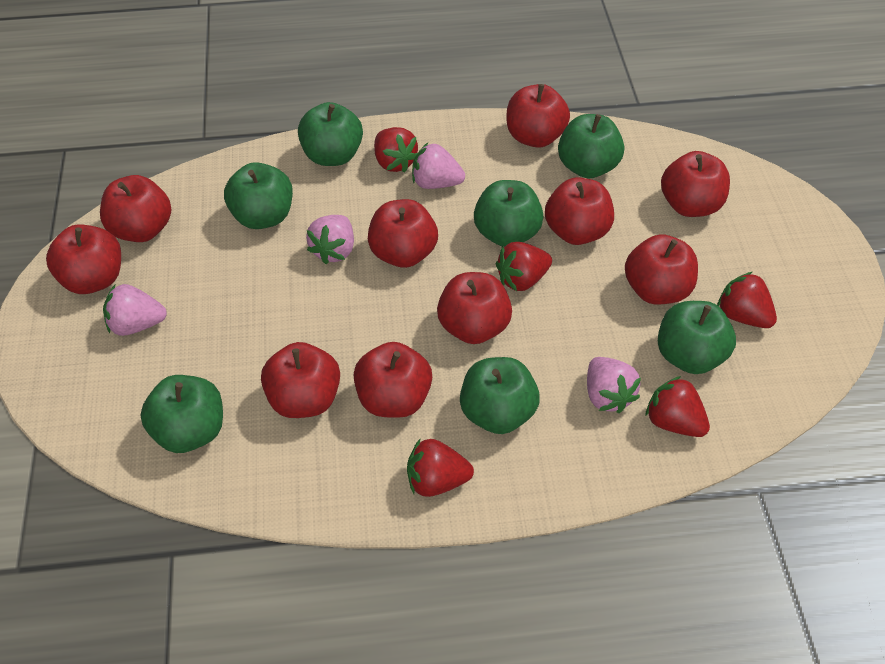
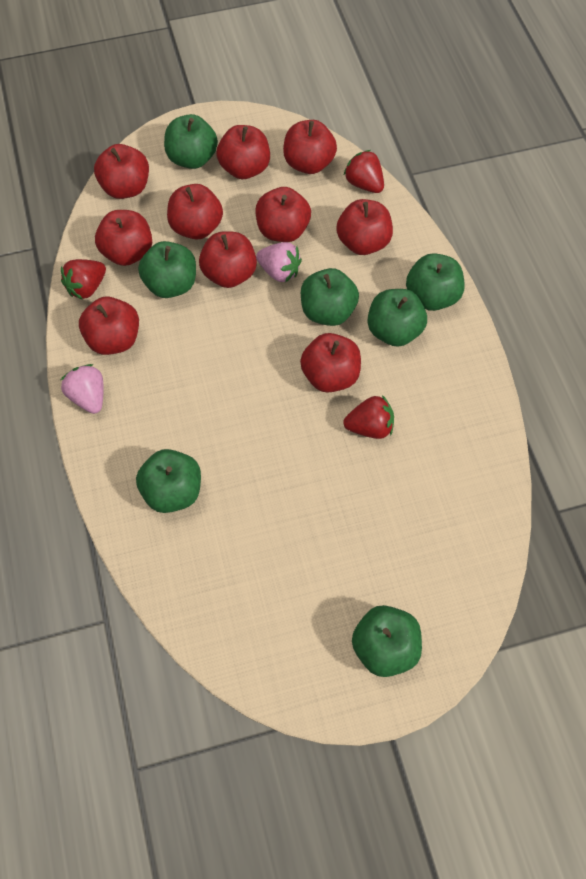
pink strawberry: 4 -> 2
red strawberry: 5 -> 3

